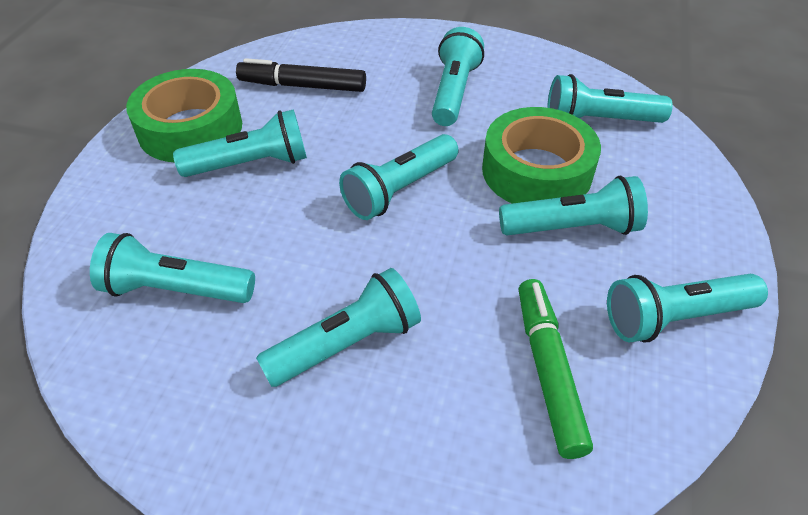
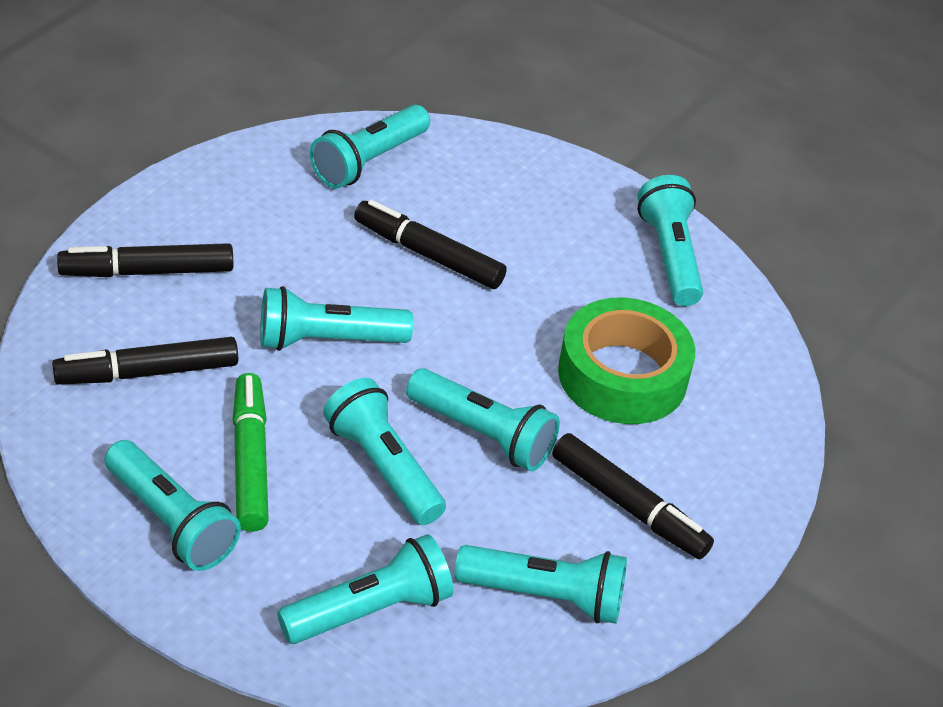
black marker: 1 -> 4
green tape: 2 -> 1

